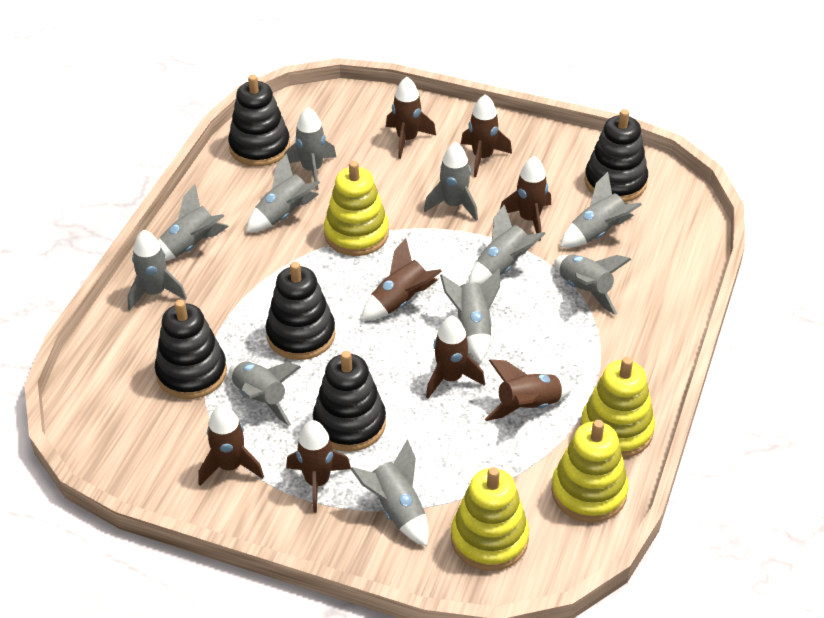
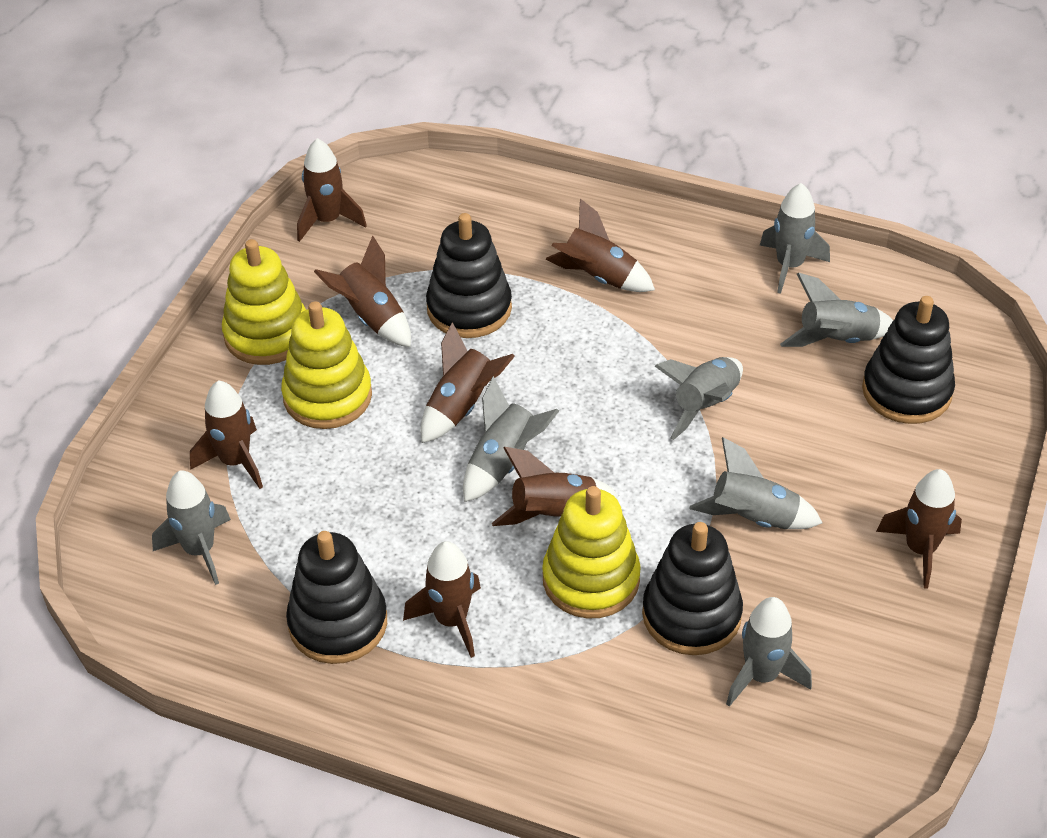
black stacking toy: 5 -> 4
grey rocket: 11 -> 7
yellow stacking toy: 4 -> 3

